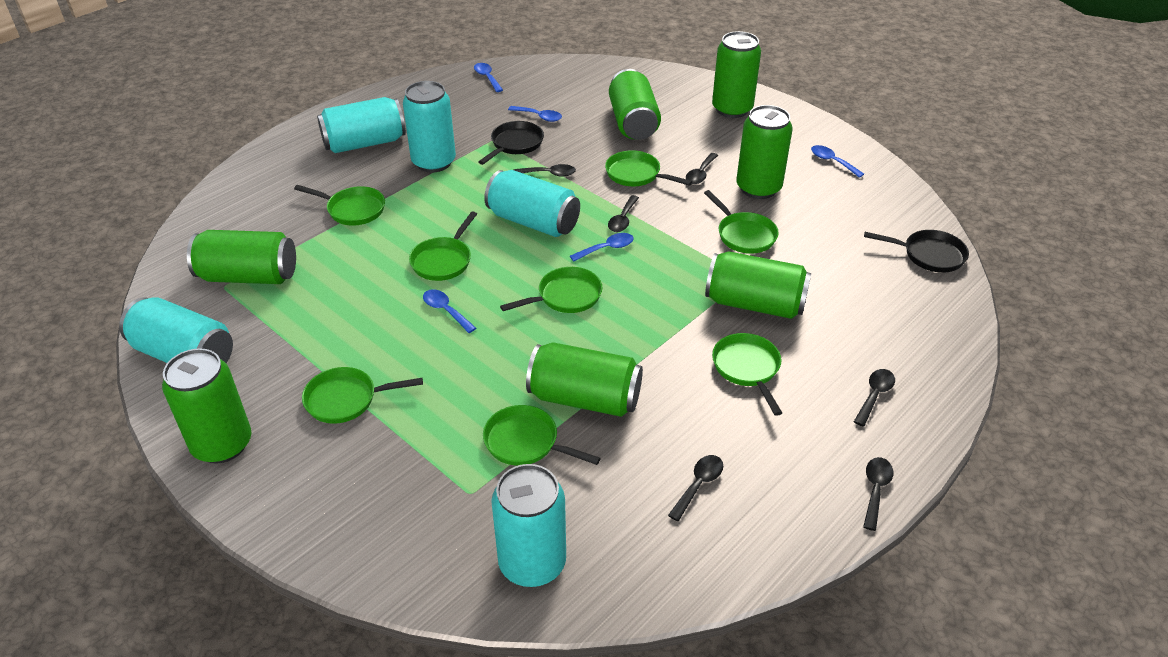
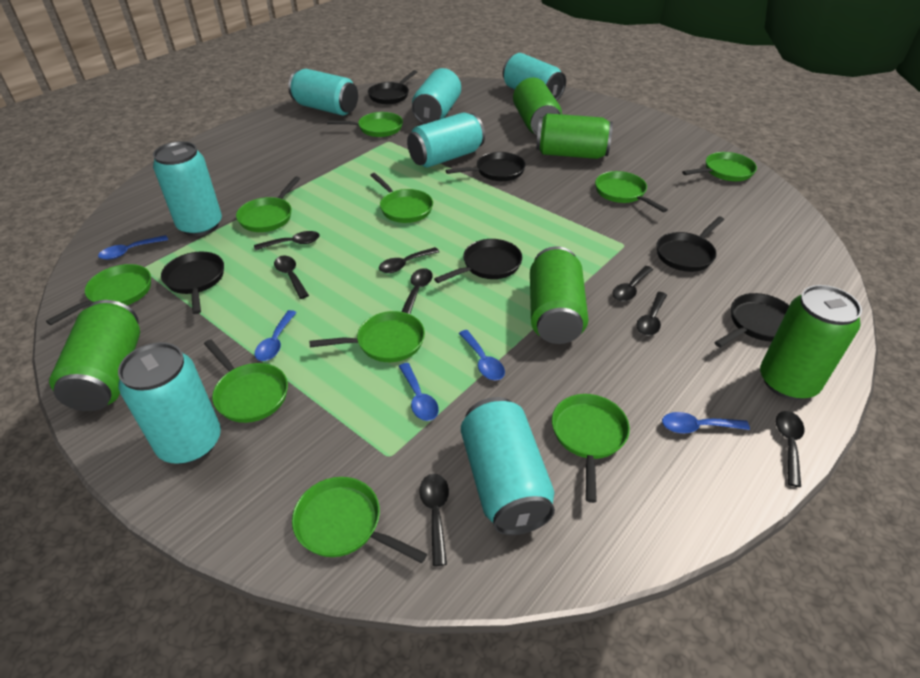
black pan: 2 -> 6
black spoon: 6 -> 8
green can: 7 -> 5
green pan: 8 -> 10
turquoise can: 5 -> 7

